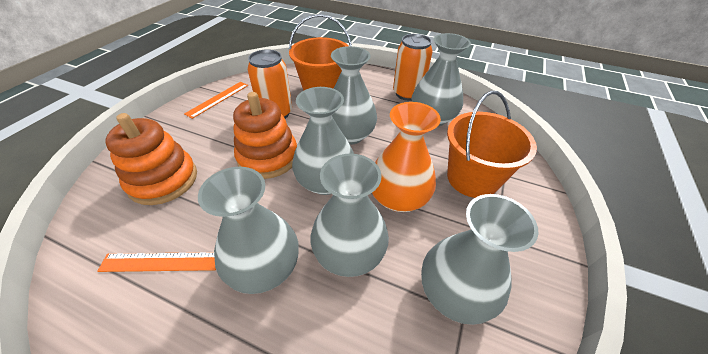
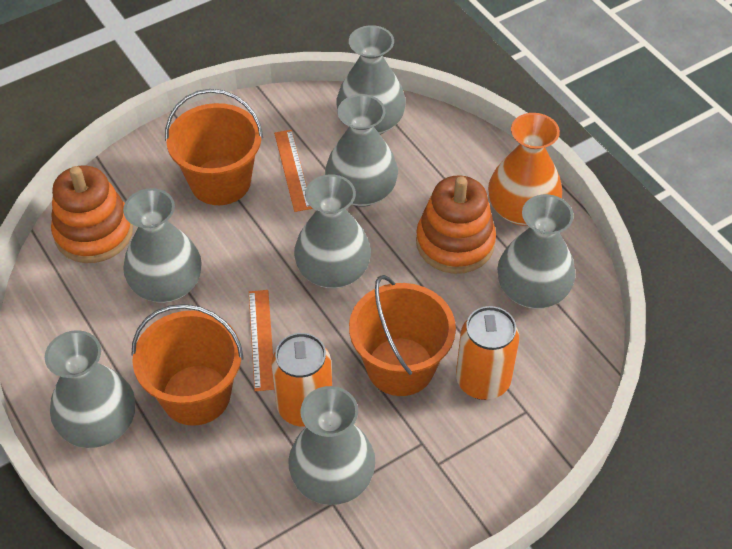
grey vase: 6 -> 7
orange bucket: 2 -> 3

